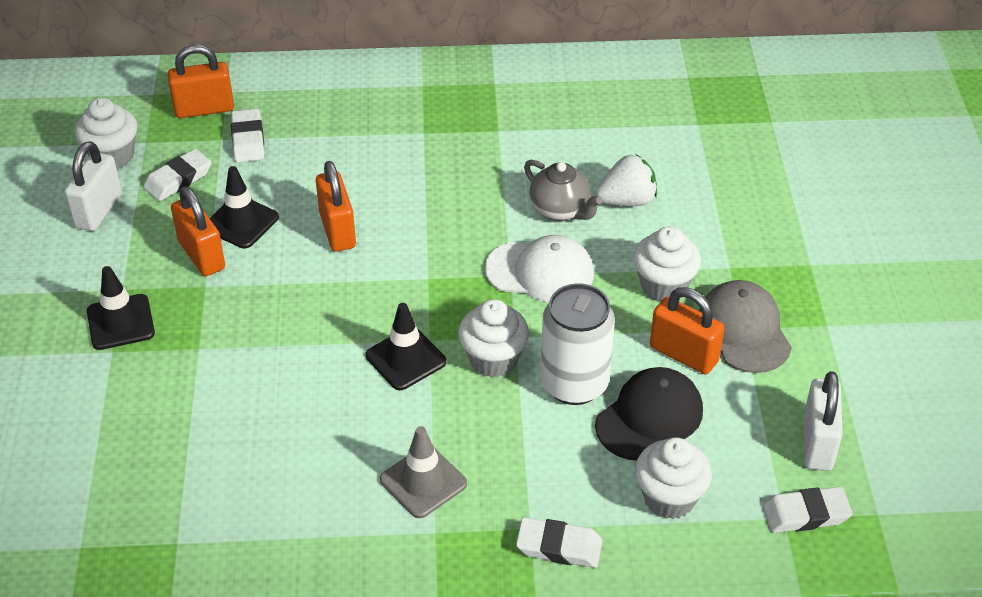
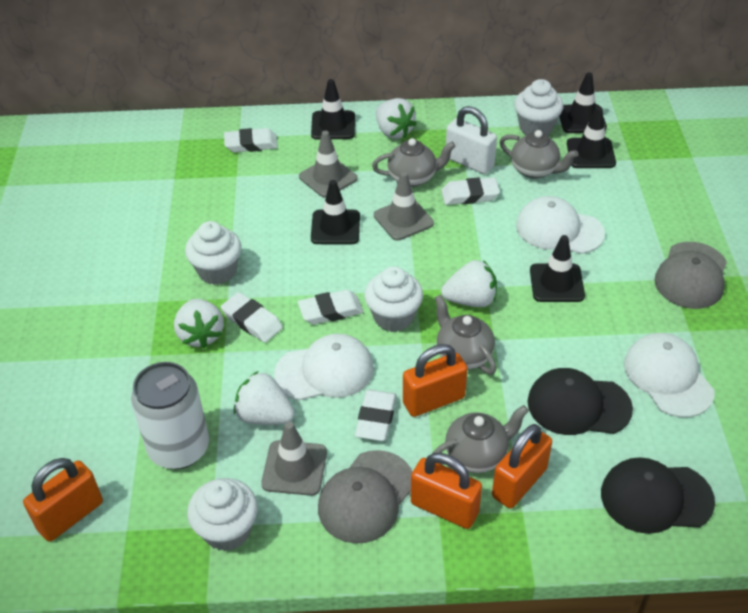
black cap: 1 -> 2
black traffic cone: 3 -> 5
grey cap: 1 -> 2
grey teapot: 1 -> 4
grey traffic cone: 1 -> 3
white cap: 1 -> 3
white eraser: 4 -> 5
white padlock: 2 -> 1
white strawberry: 1 -> 4

